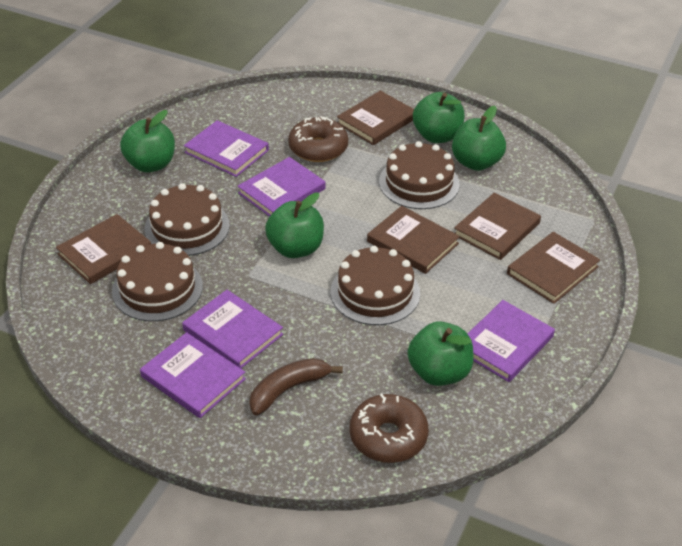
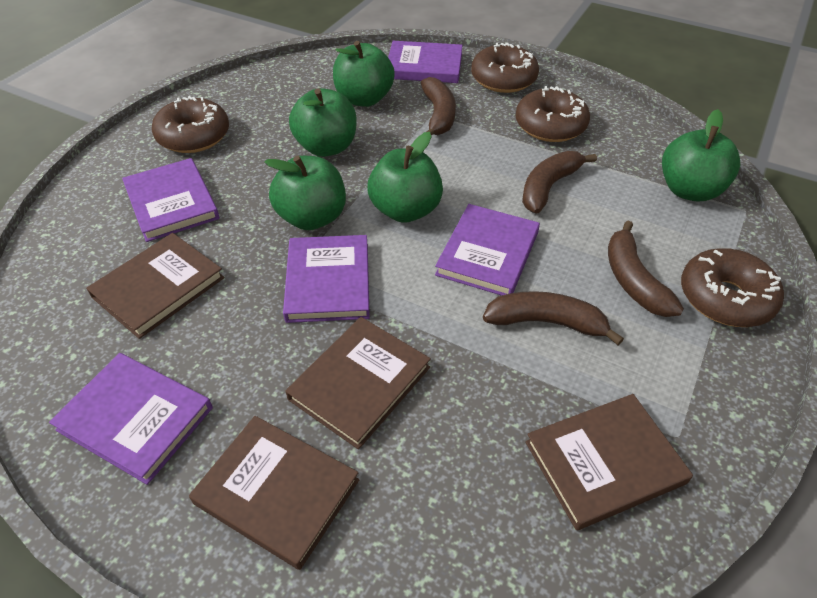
brown banana: 1 -> 4
brown book: 5 -> 4
brown cake: 4 -> 0
brown donut: 2 -> 4

